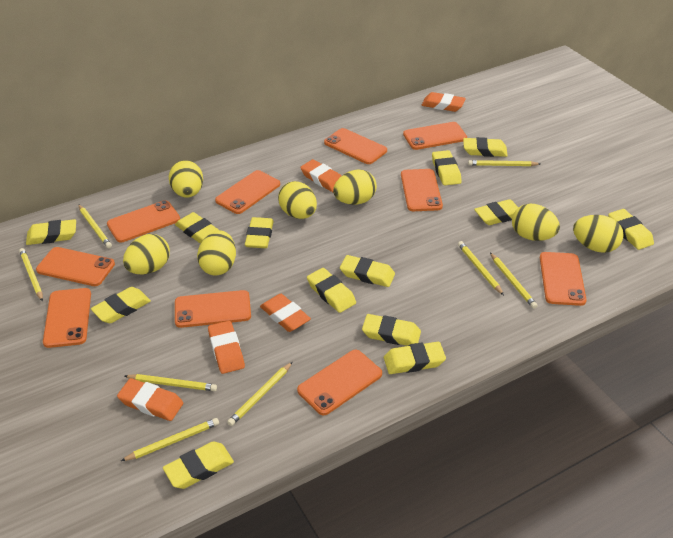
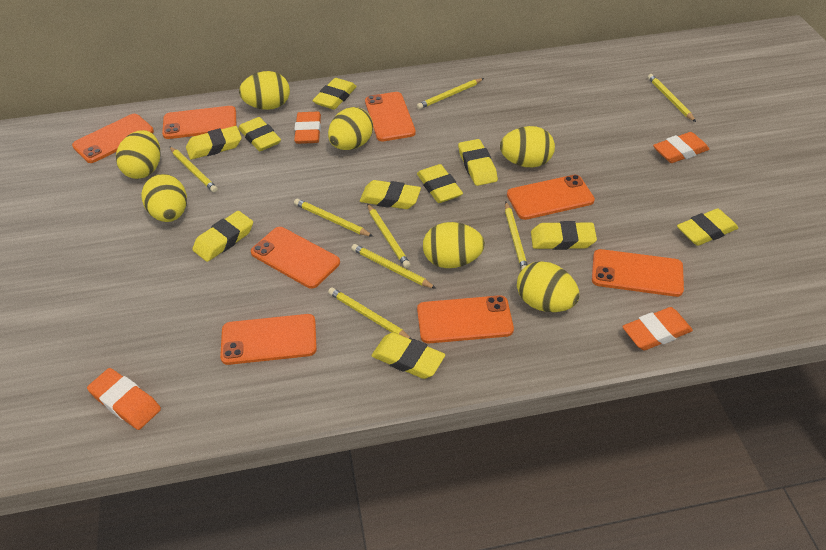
orange eraser: 5 -> 4
orange phone: 10 -> 8
yellow eraser: 13 -> 10

